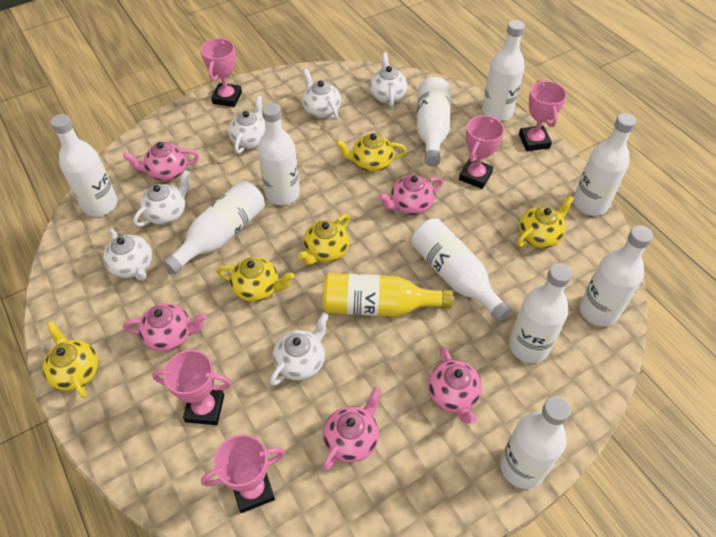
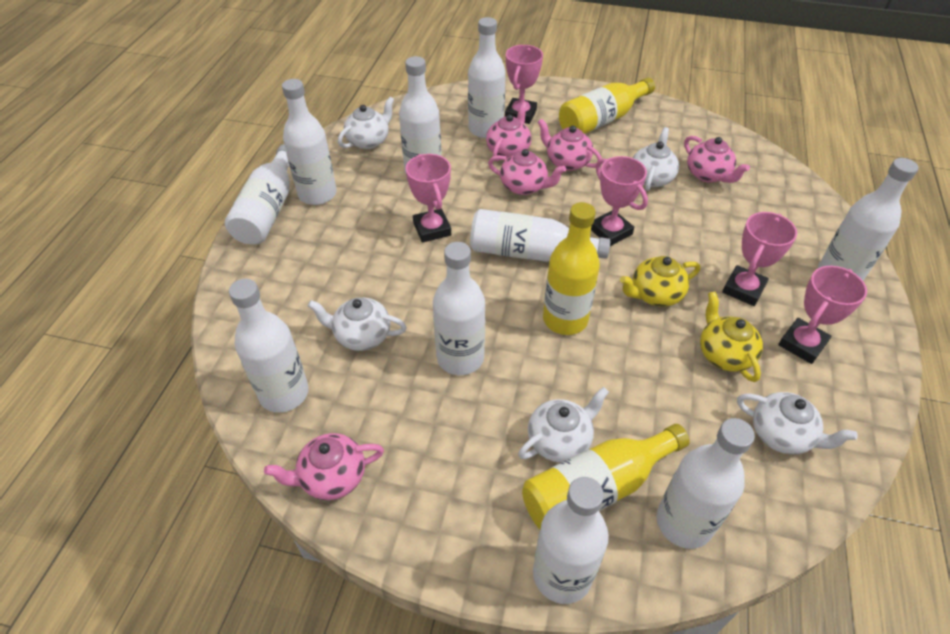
white teapot: 6 -> 5
yellow bottle: 1 -> 3
yellow teapot: 5 -> 2

